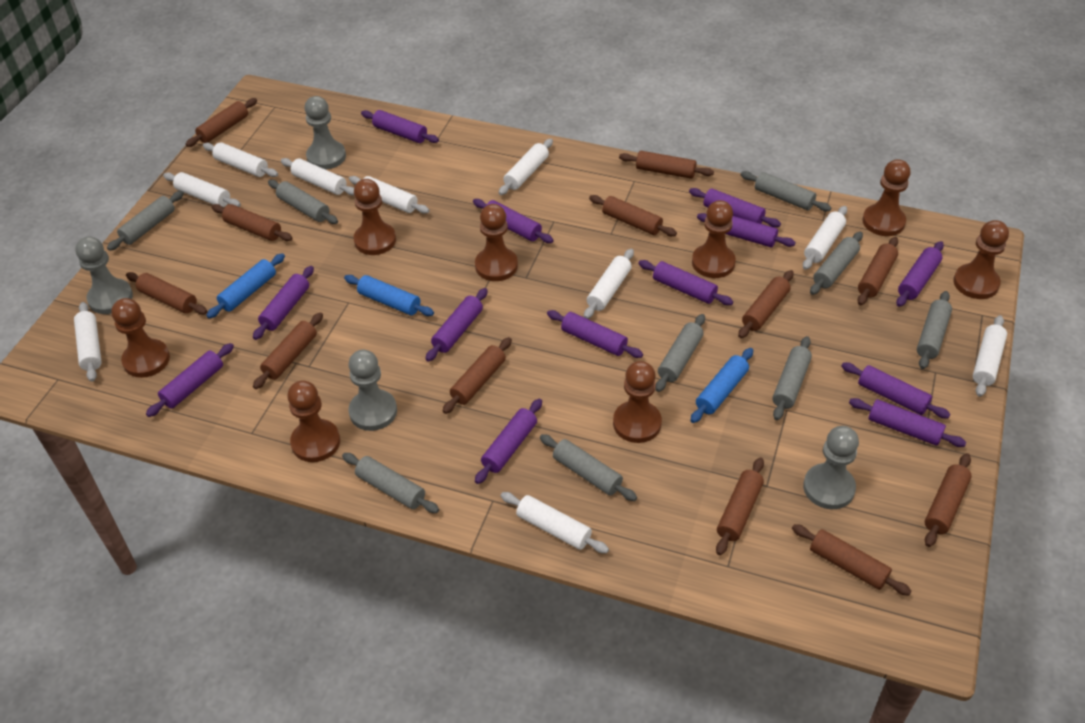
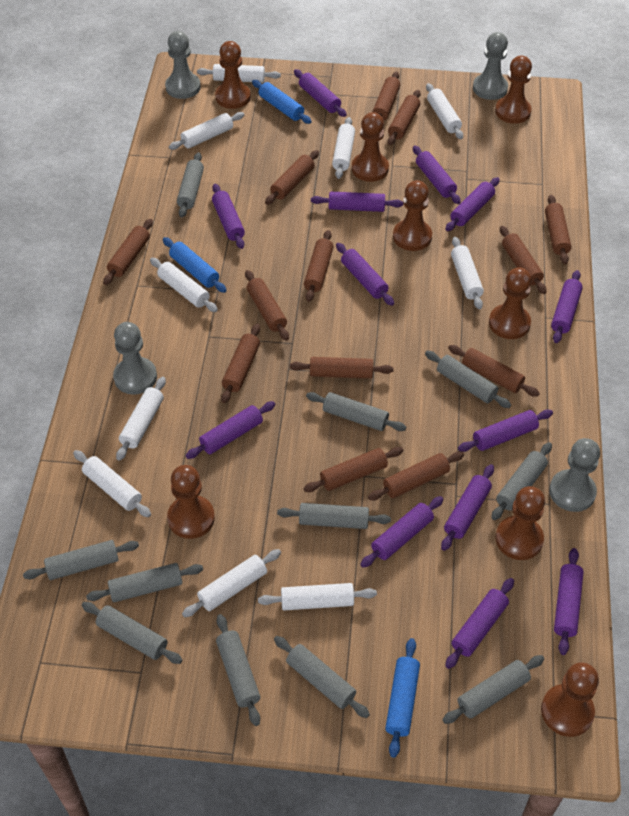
brown rolling pin: 12 -> 13
grey rolling pin: 9 -> 11

